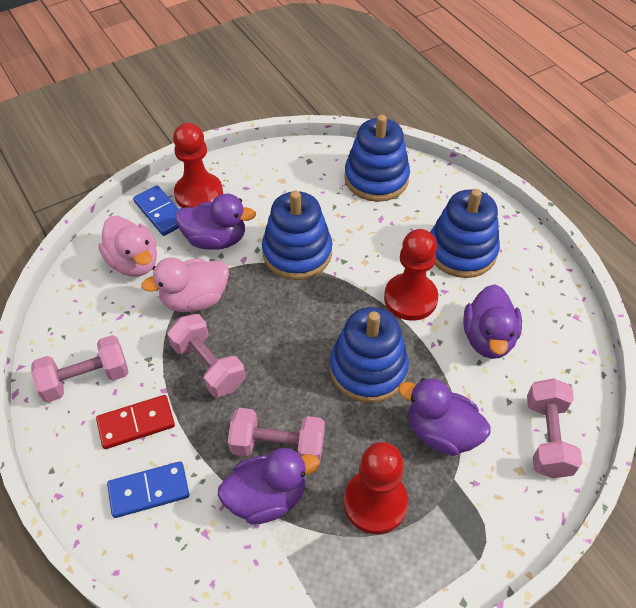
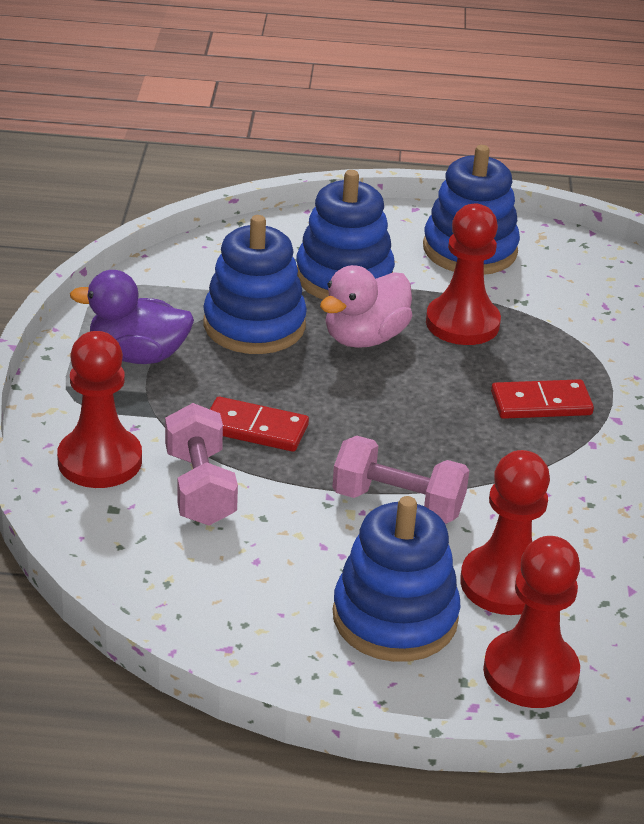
blue domino: 2 -> 0
pink duck: 2 -> 1
pink dumbbell: 4 -> 2
purple duck: 4 -> 1
red domino: 1 -> 2
red pawn: 3 -> 4

